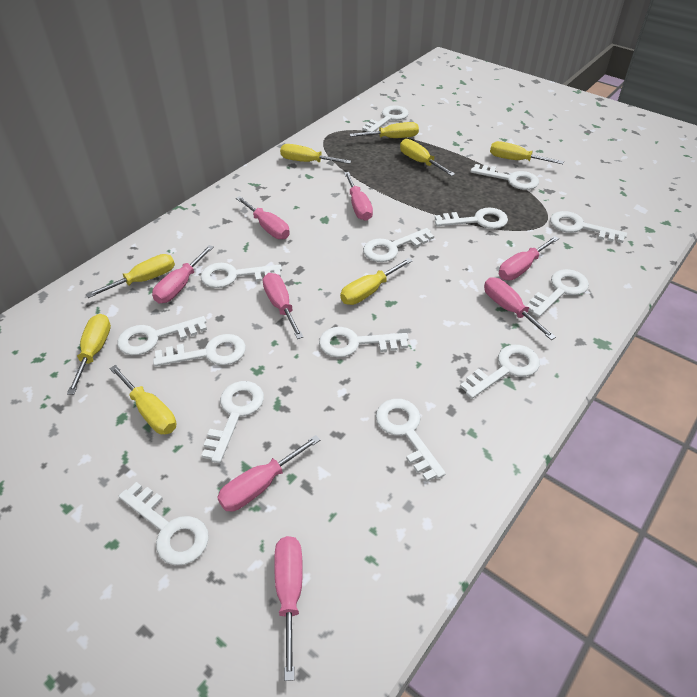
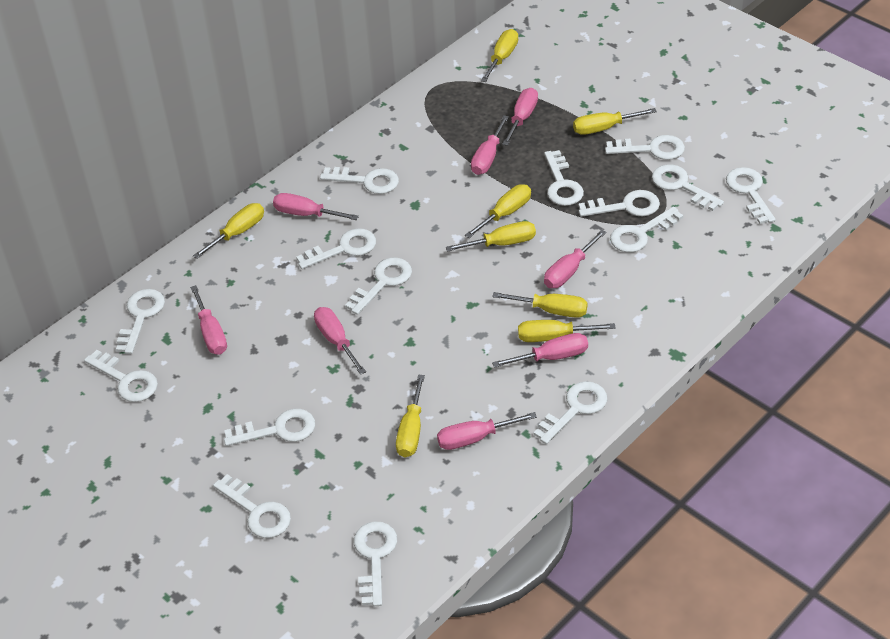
white key: 14 -> 15

